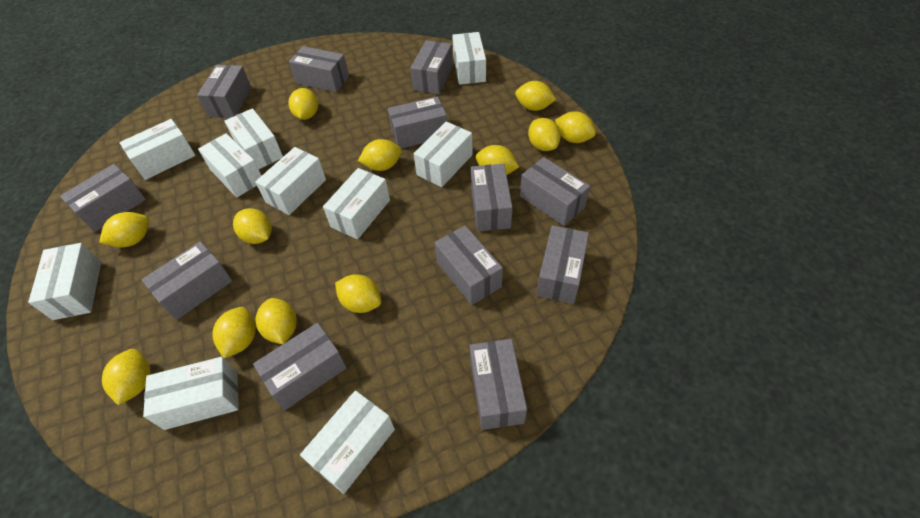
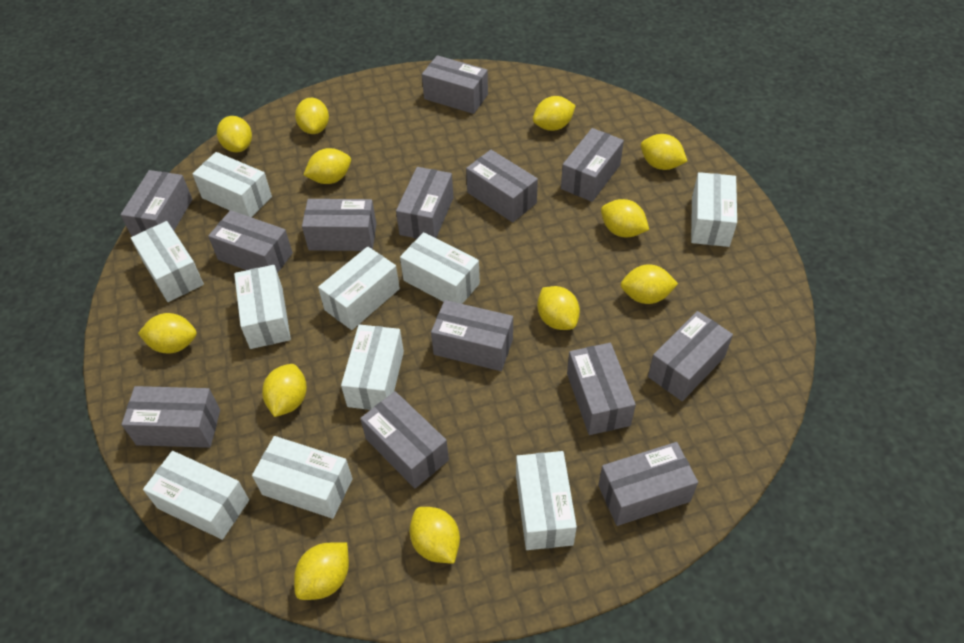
grey box: 12 -> 13

